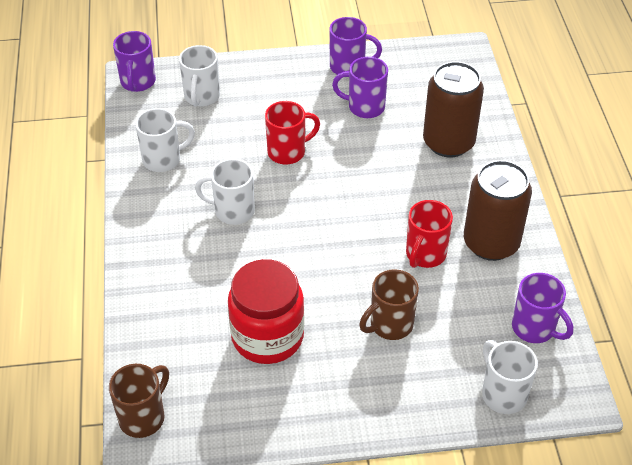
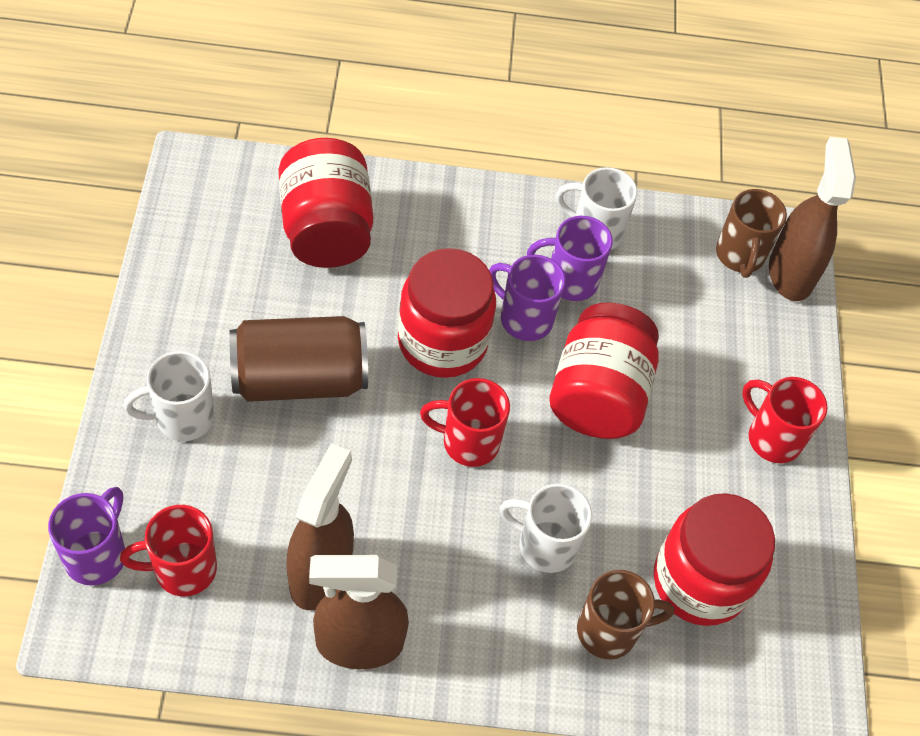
brown can: 2 -> 1
brown spray bottle: 0 -> 3
purple mug: 4 -> 3
red jar: 1 -> 4
red mug: 2 -> 3
white mug: 4 -> 3

